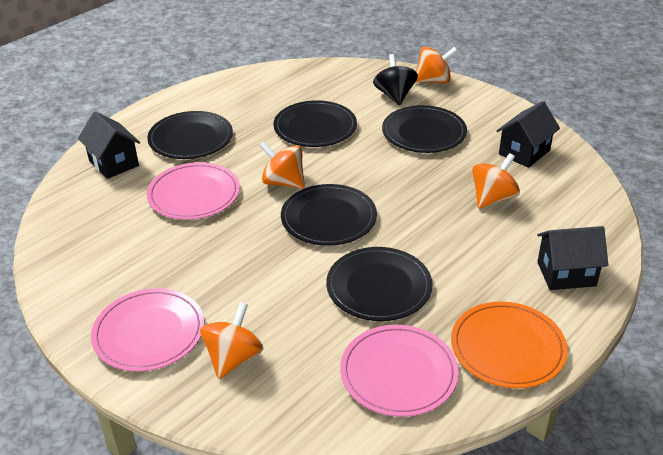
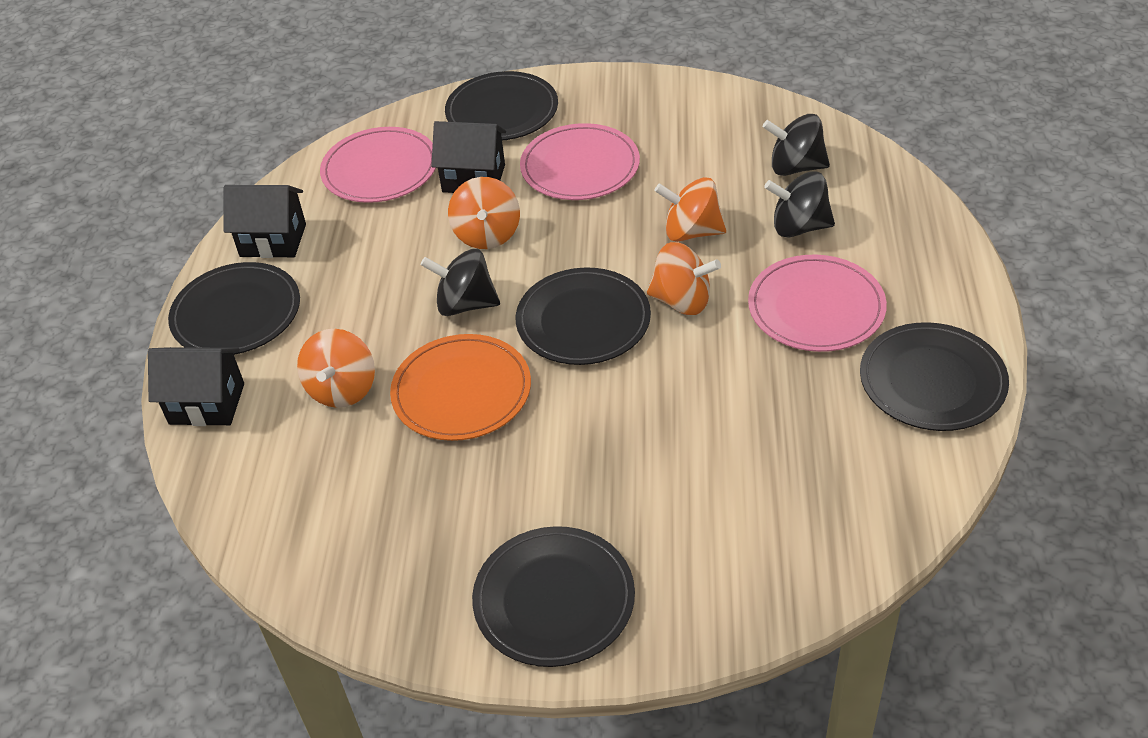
black spinning top: 1 -> 3

